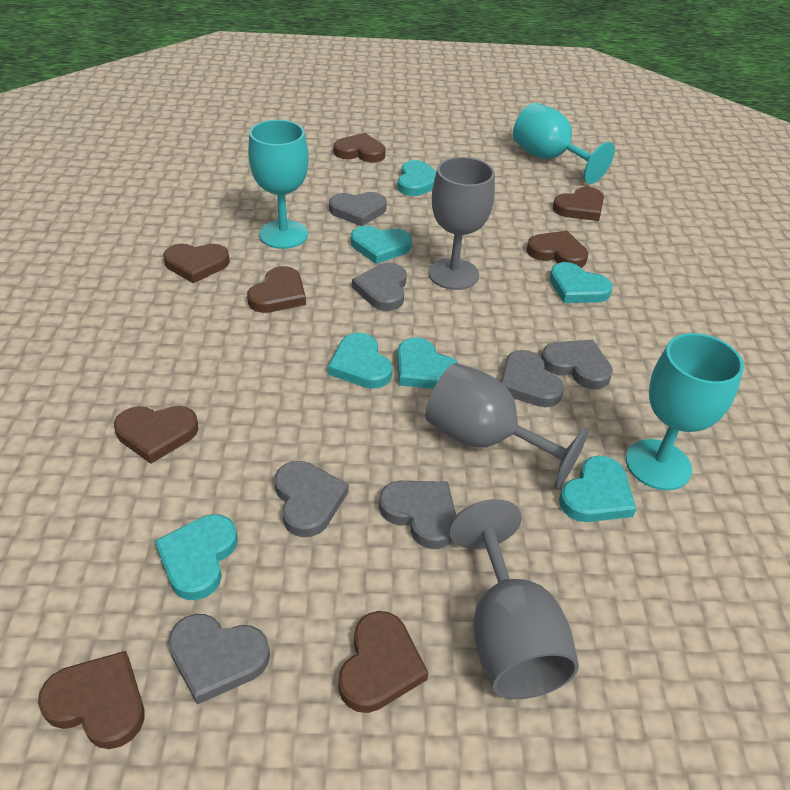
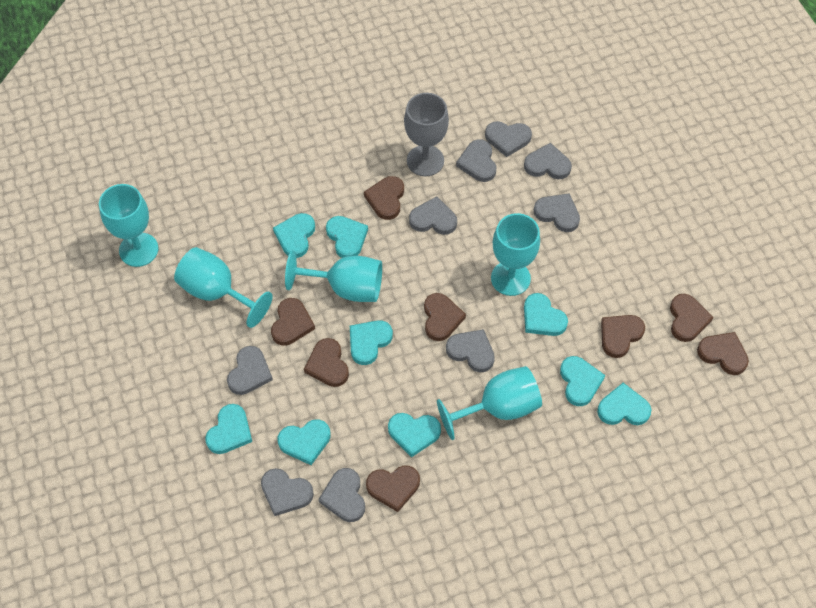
grey goblet: 3 -> 1
grey heart: 7 -> 9
turquoise goblet: 3 -> 5
turquoise heart: 7 -> 9

